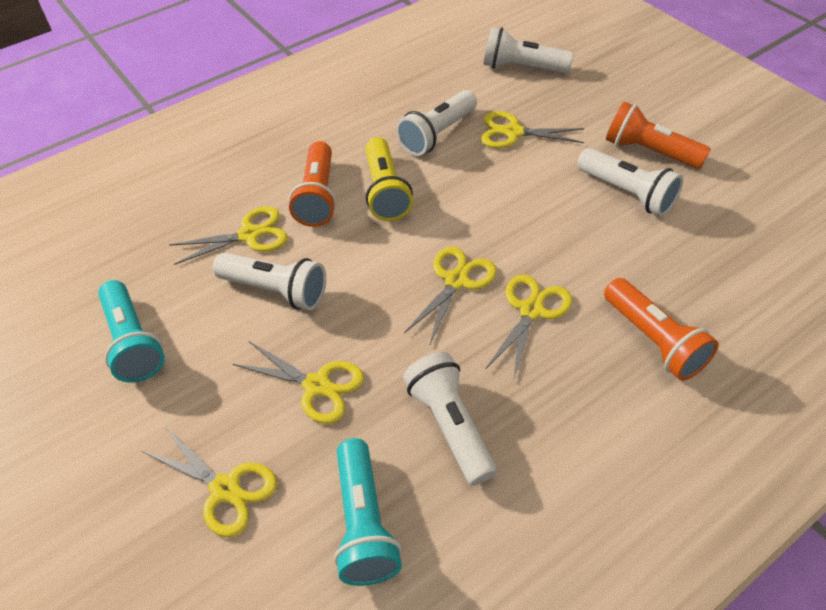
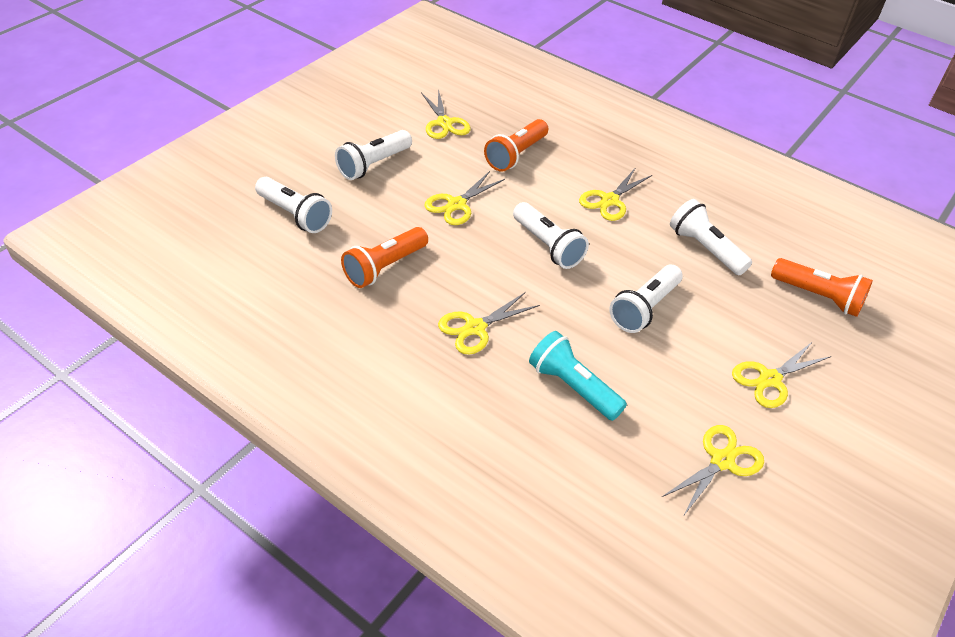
turquoise flashlight: 2 -> 1
yellow flashlight: 1 -> 0

